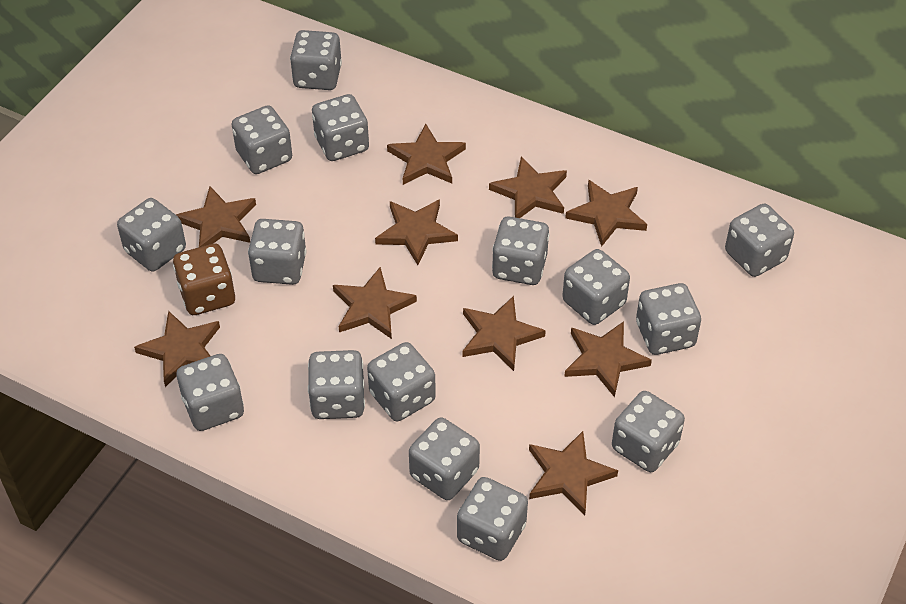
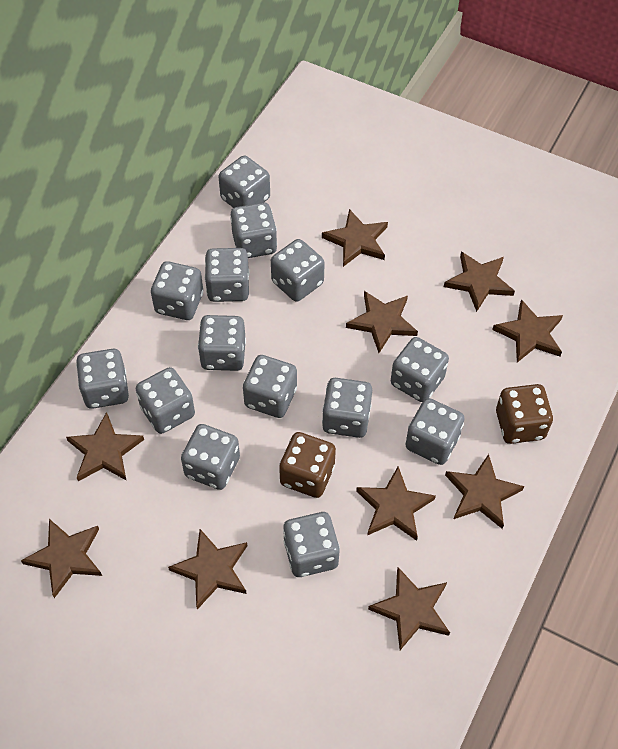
brown dice: 1 -> 2
grey dice: 15 -> 14

